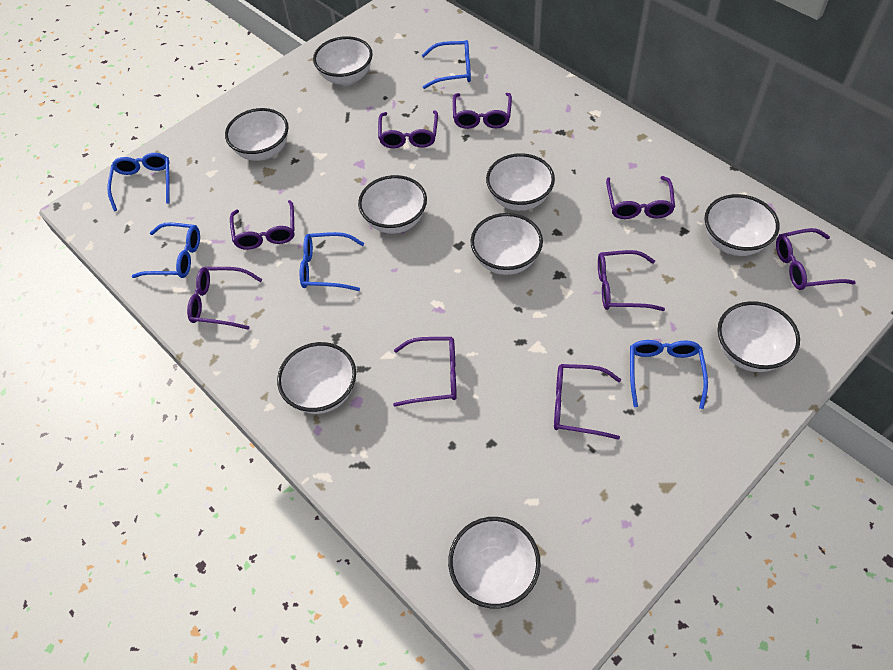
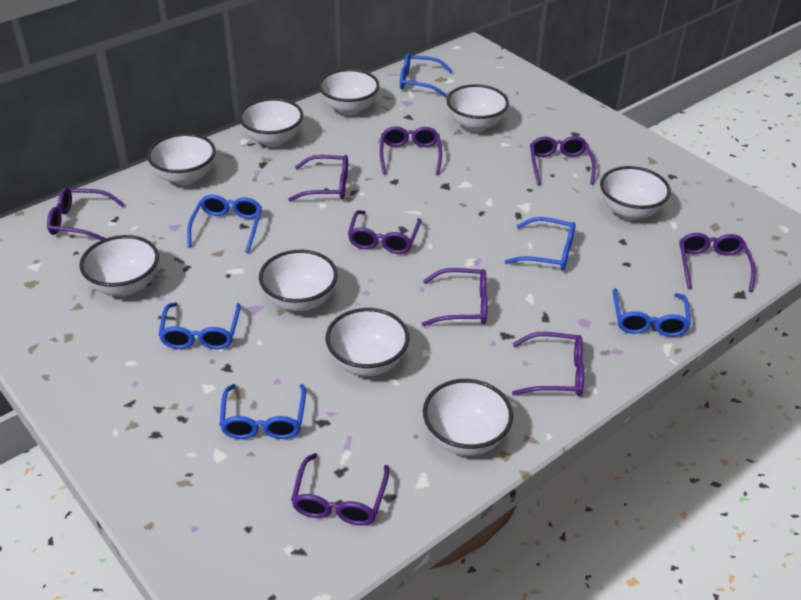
blue glasses: 5 -> 6

